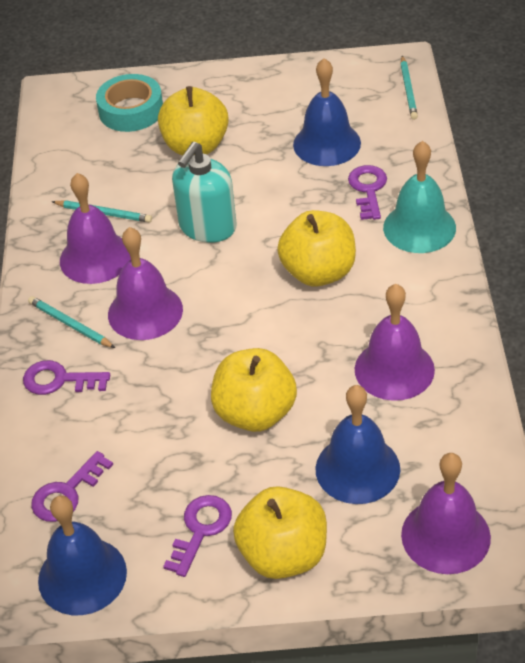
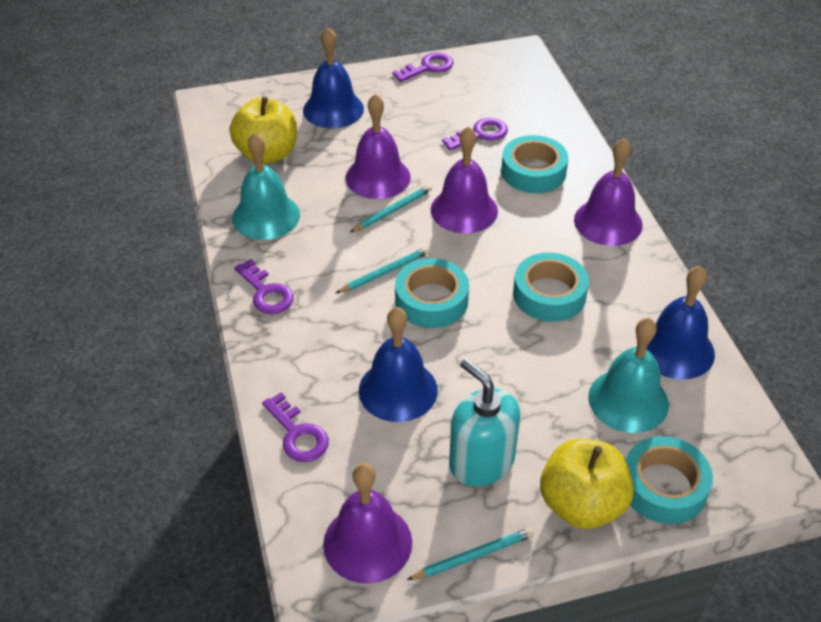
turquoise bell: 1 -> 2
turquoise tape: 1 -> 4
yellow apple: 4 -> 2

